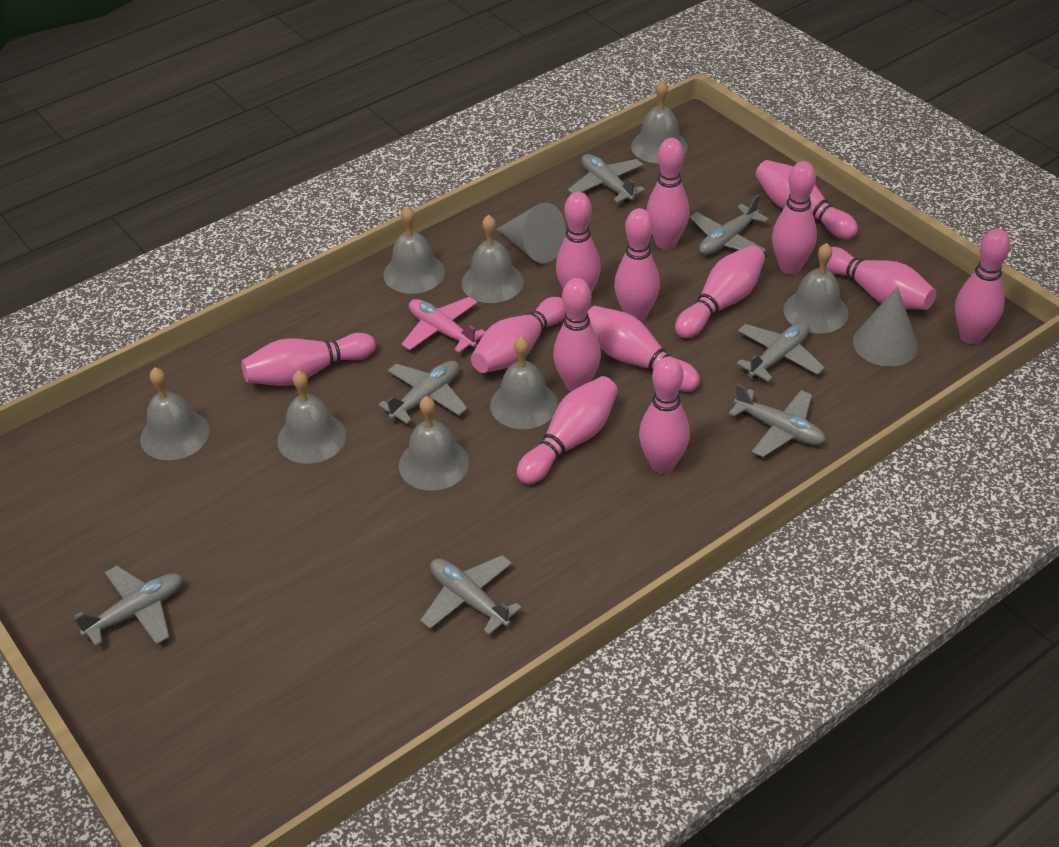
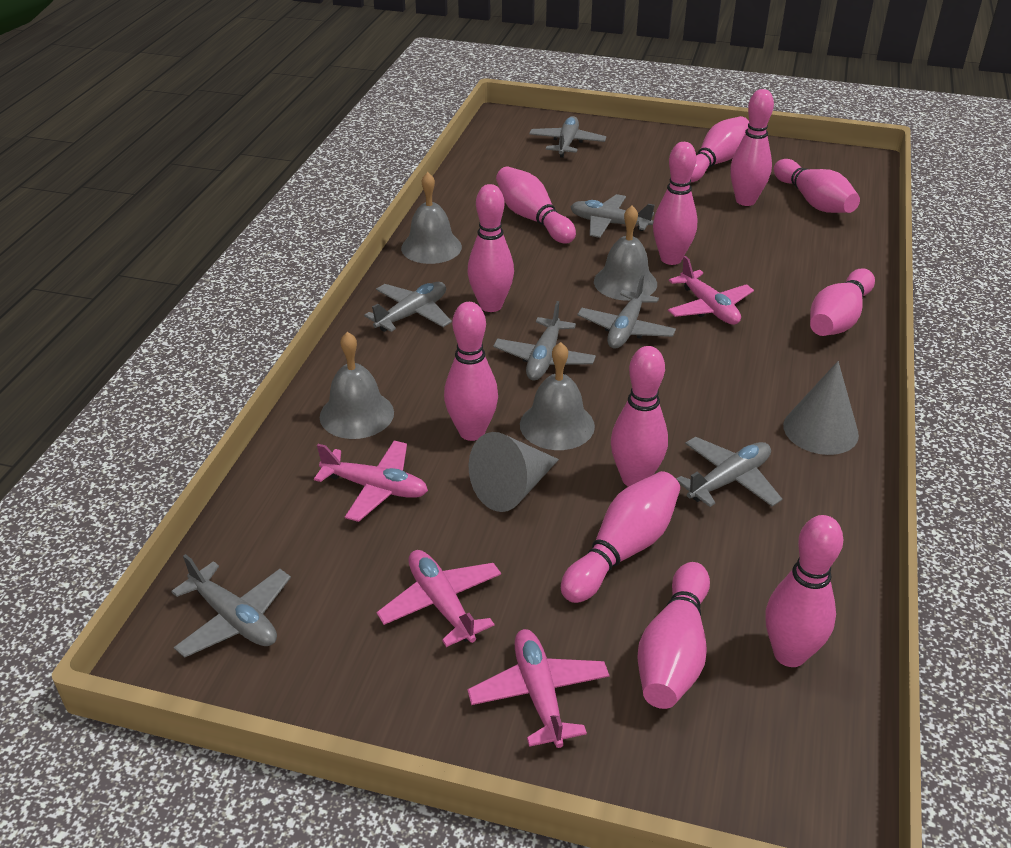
grey bell: 8 -> 4
pink bowling pin: 14 -> 12
pink plane: 1 -> 4

